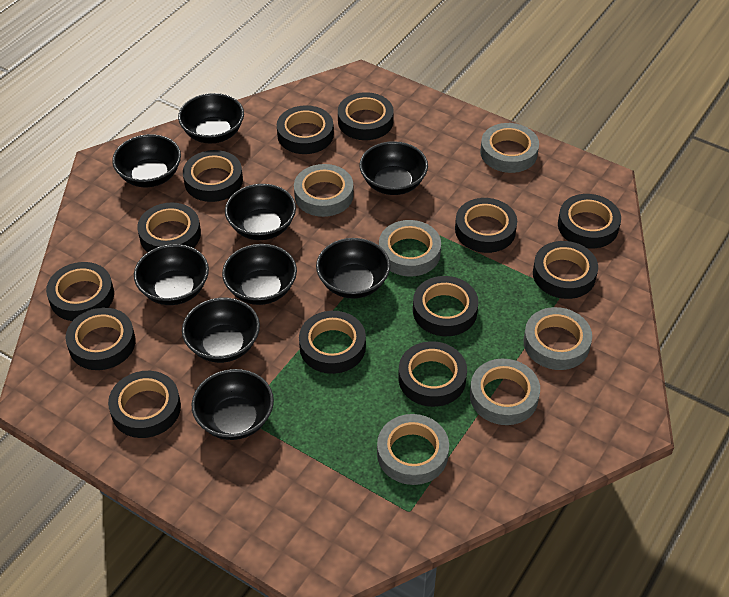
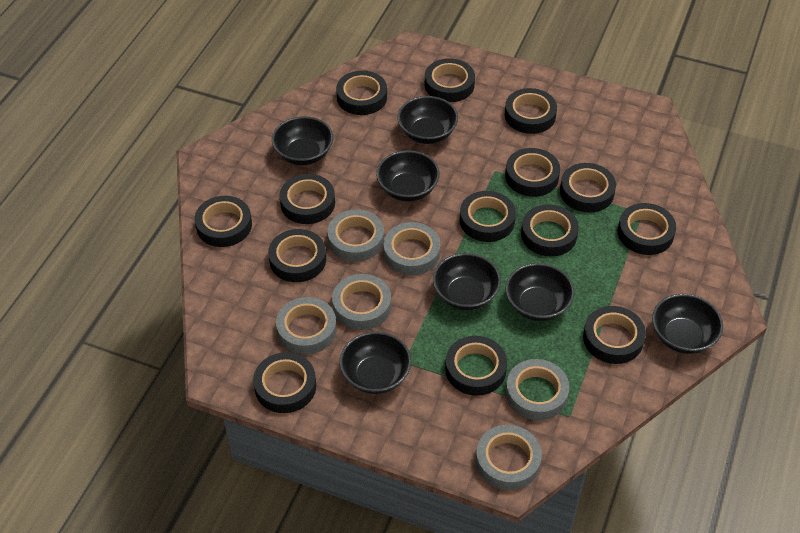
black bowl: 9 -> 7
black tape: 13 -> 14

